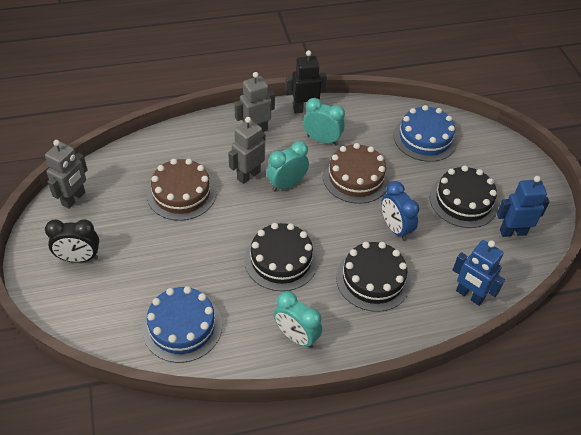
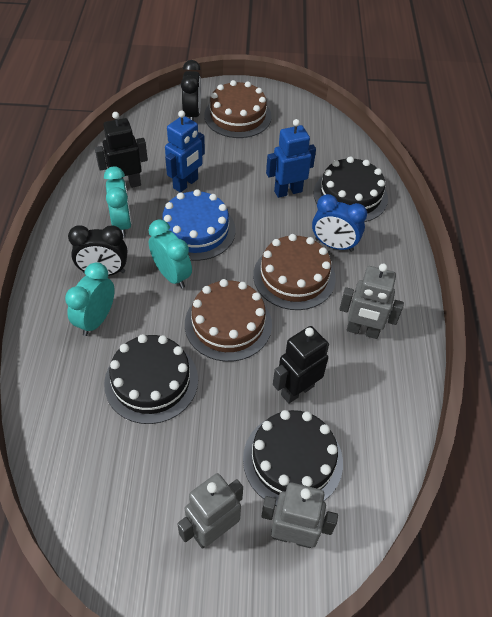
black clock: 1 -> 2
black robot: 1 -> 2
blue cake: 2 -> 1
brown cake: 2 -> 3

